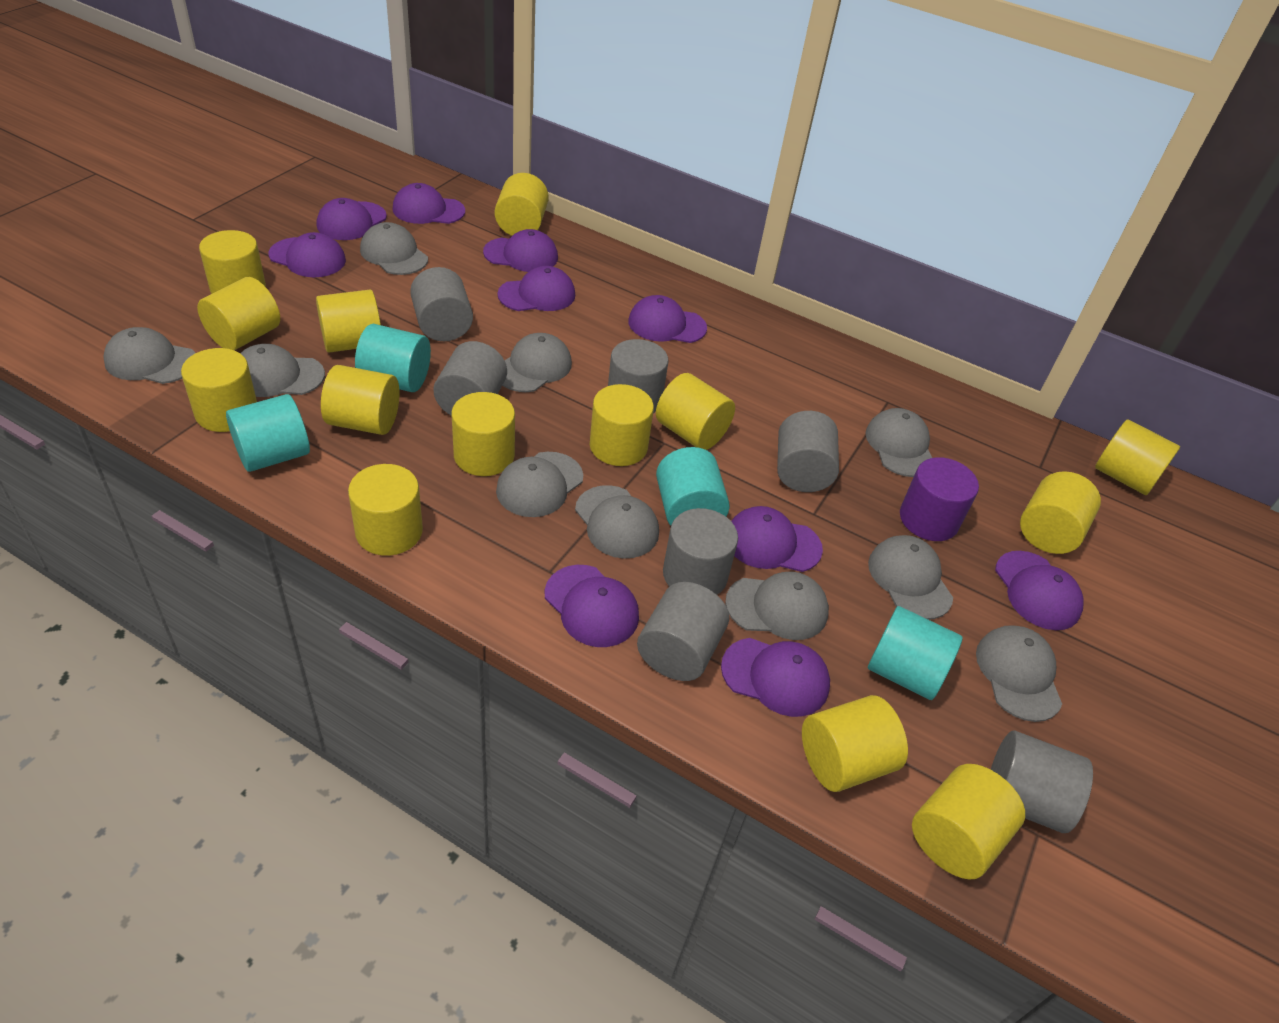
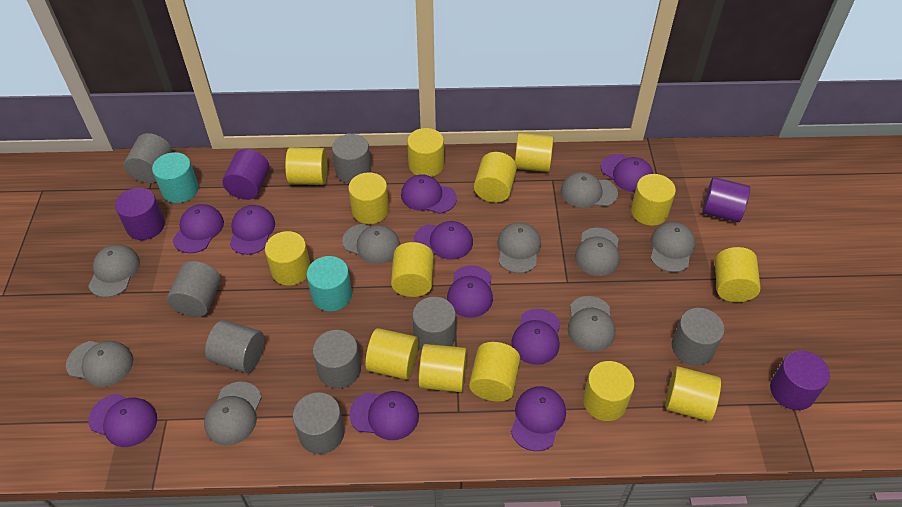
grey cap: 10 -> 9
grey cylinder: 7 -> 8
purple cylinder: 1 -> 4
turquoise cylinder: 4 -> 2

